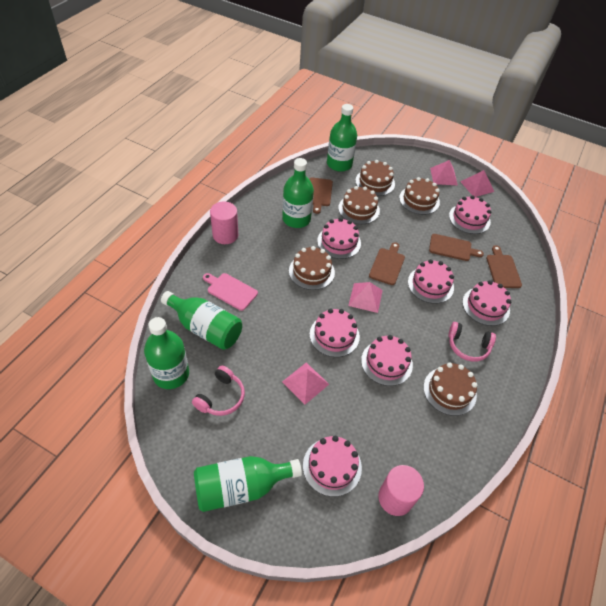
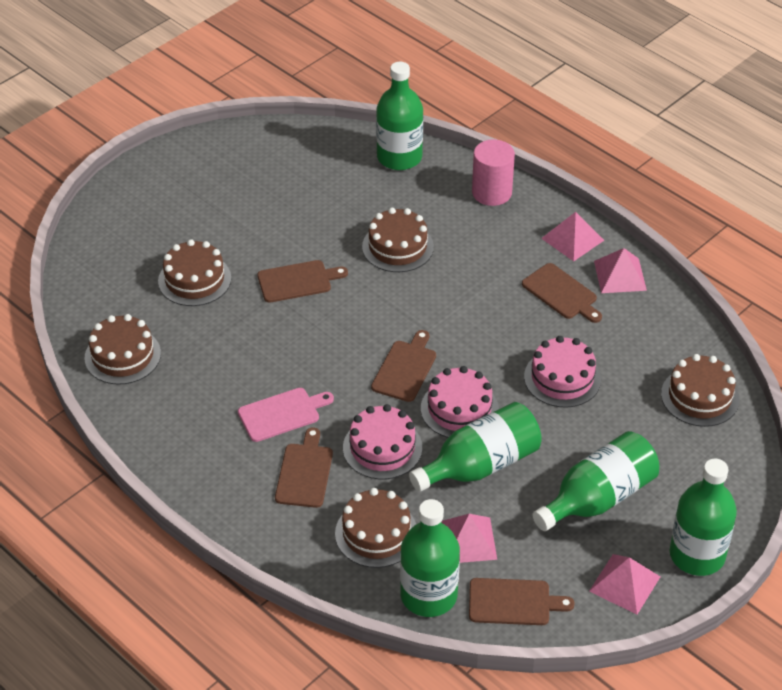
brown cutting board: 4 -> 5
pink cake: 7 -> 3
pink cylinder: 2 -> 1
pink headphones: 2 -> 0

